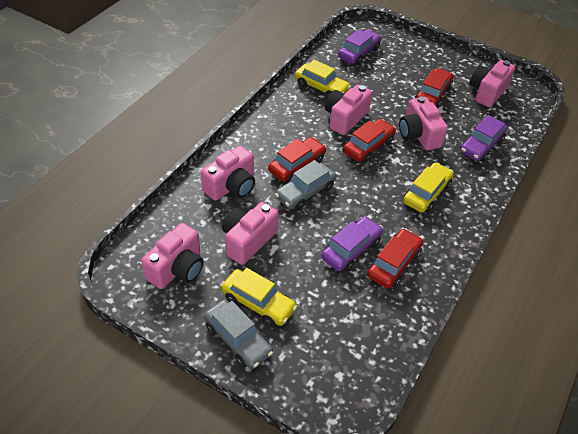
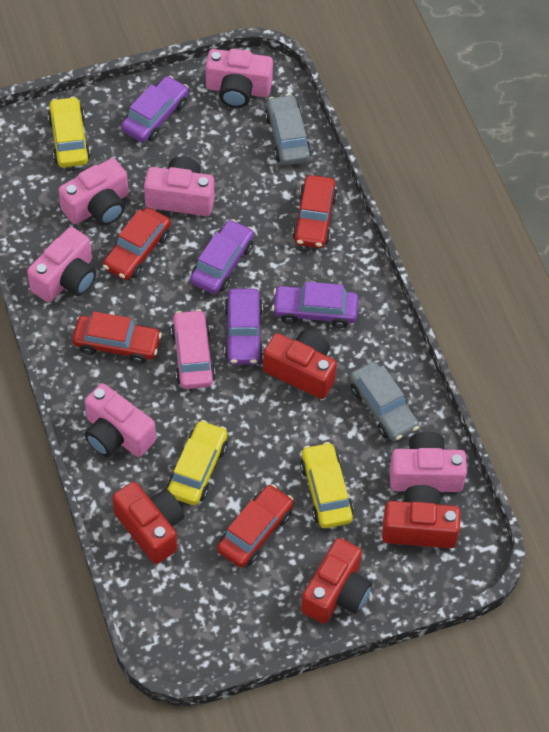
pink car: 0 -> 1
purple car: 3 -> 4
red camera: 0 -> 4

